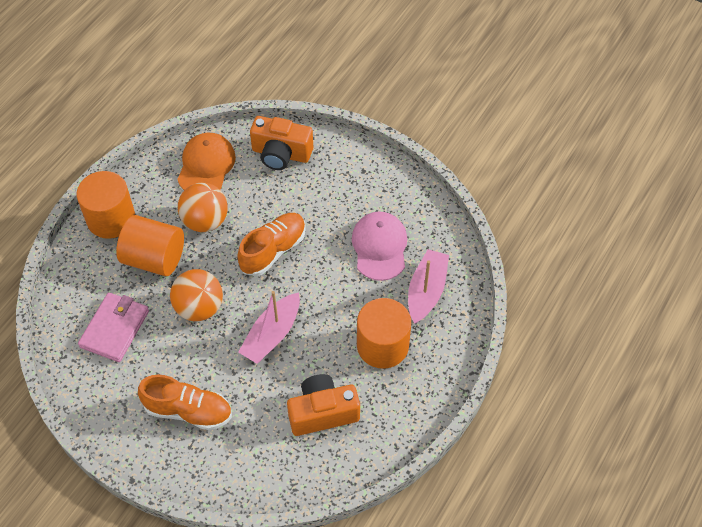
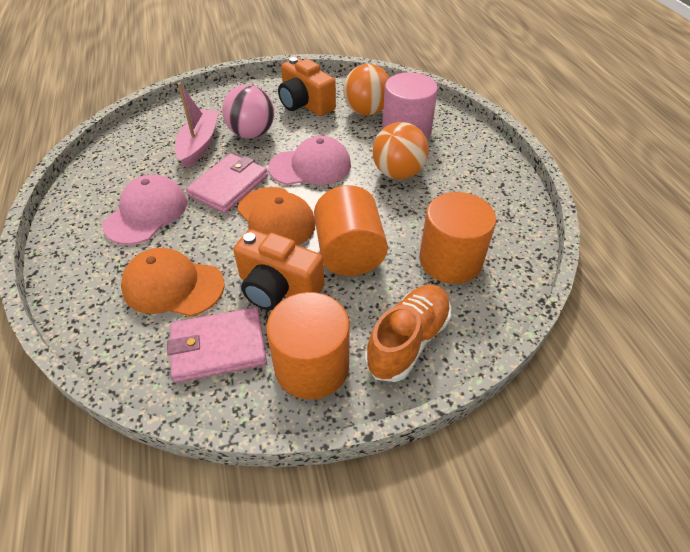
orange cap: 1 -> 2
orange shoe: 2 -> 1
pink ball: 0 -> 1
pink boat: 2 -> 1
pink cap: 1 -> 2
pink cylinder: 0 -> 1
pink wallet: 1 -> 2

